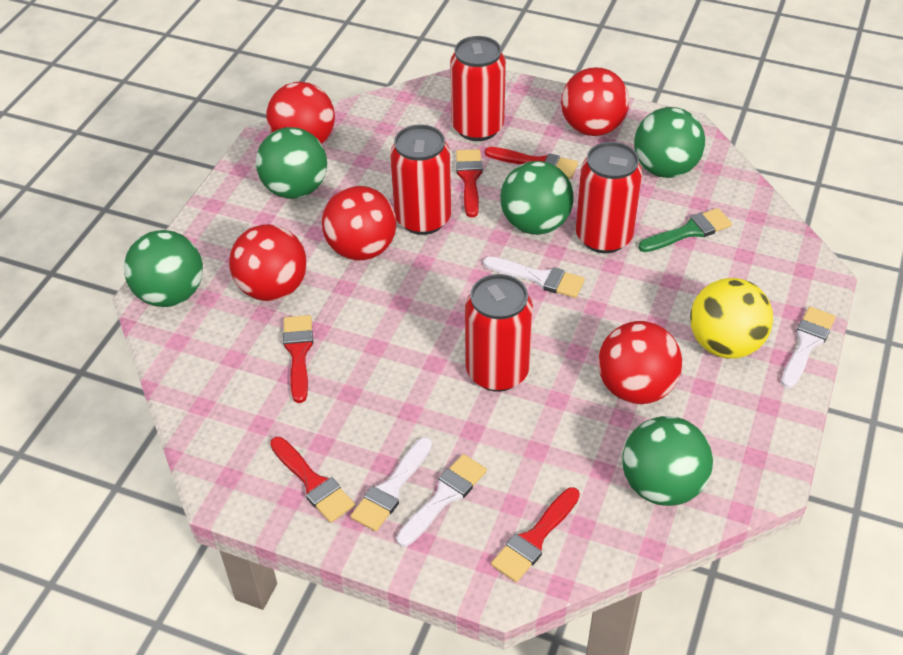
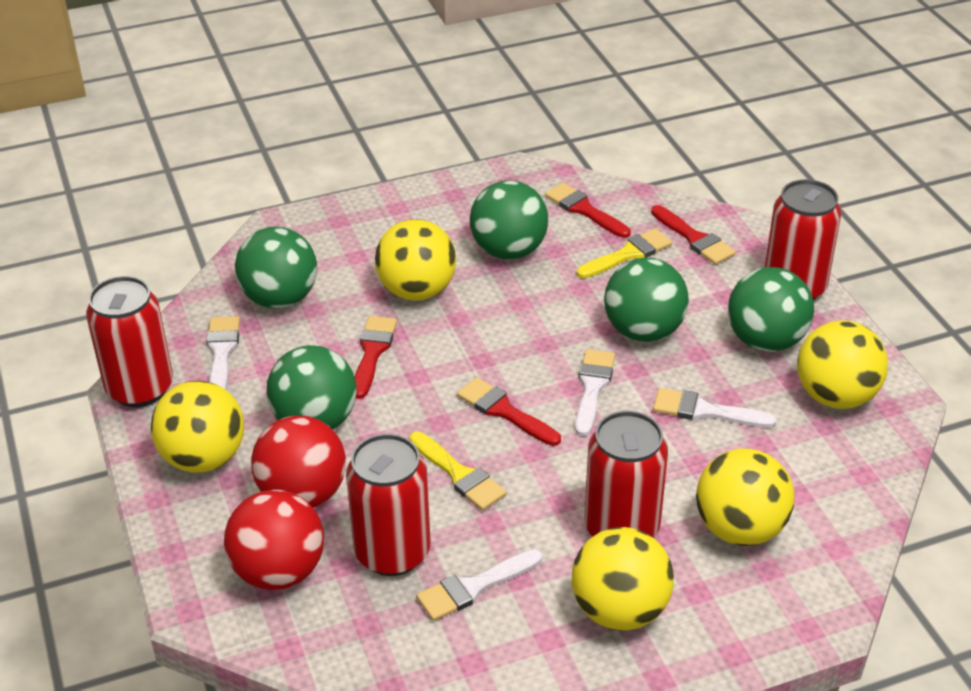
green brush: 1 -> 0
red ball: 5 -> 2
red brush: 5 -> 4
yellow ball: 1 -> 5
yellow brush: 0 -> 2

